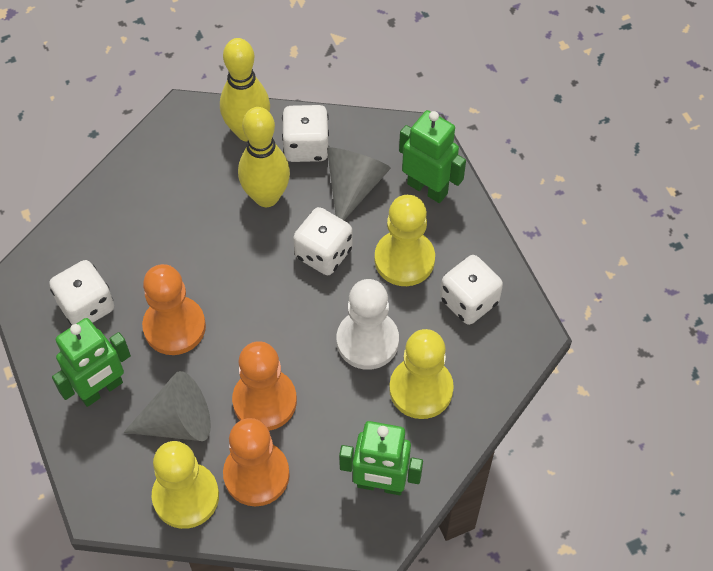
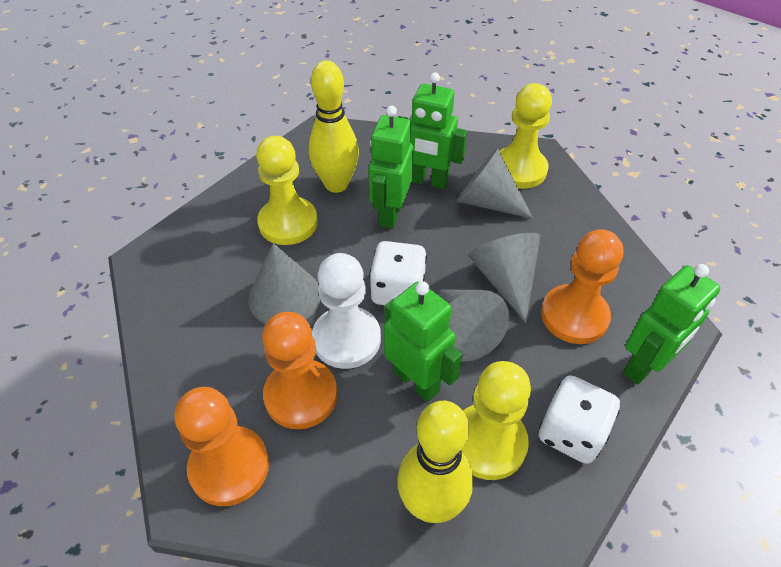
green robot: 3 -> 4
grey cone: 2 -> 4
white dice: 4 -> 2

